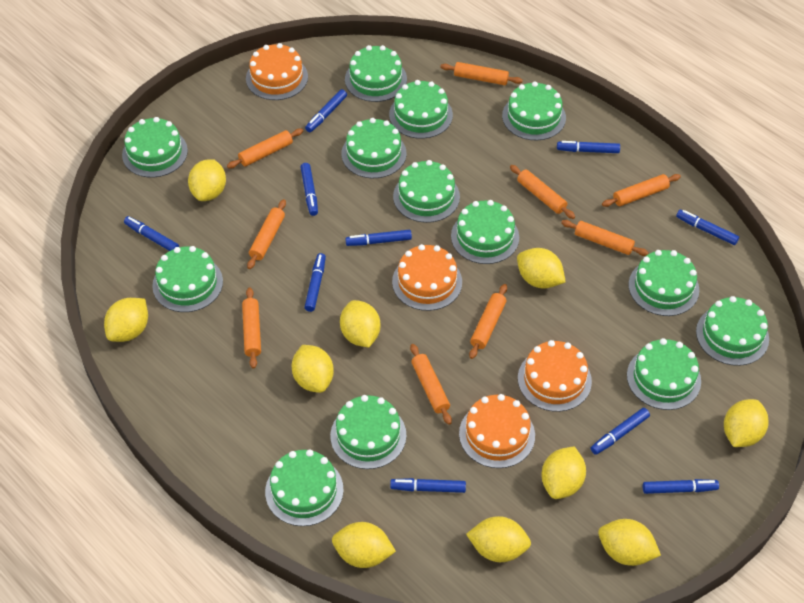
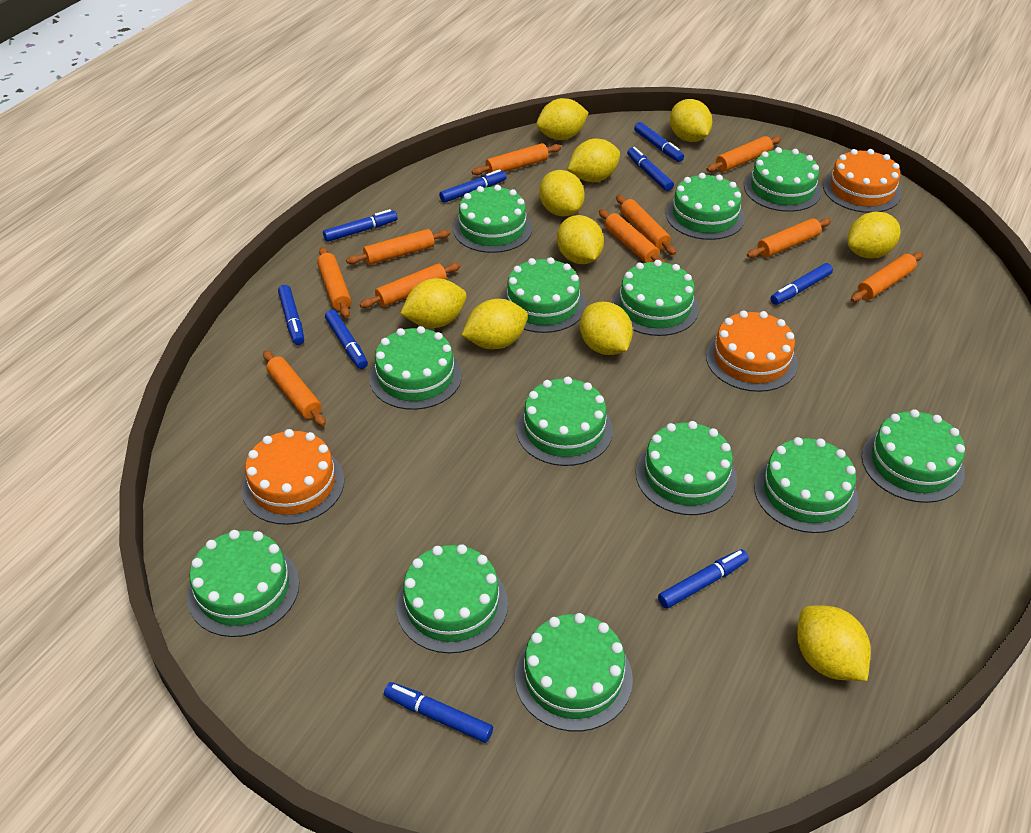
blue marker: 10 -> 9
orange cake: 4 -> 3
orange rolling pin: 9 -> 10

